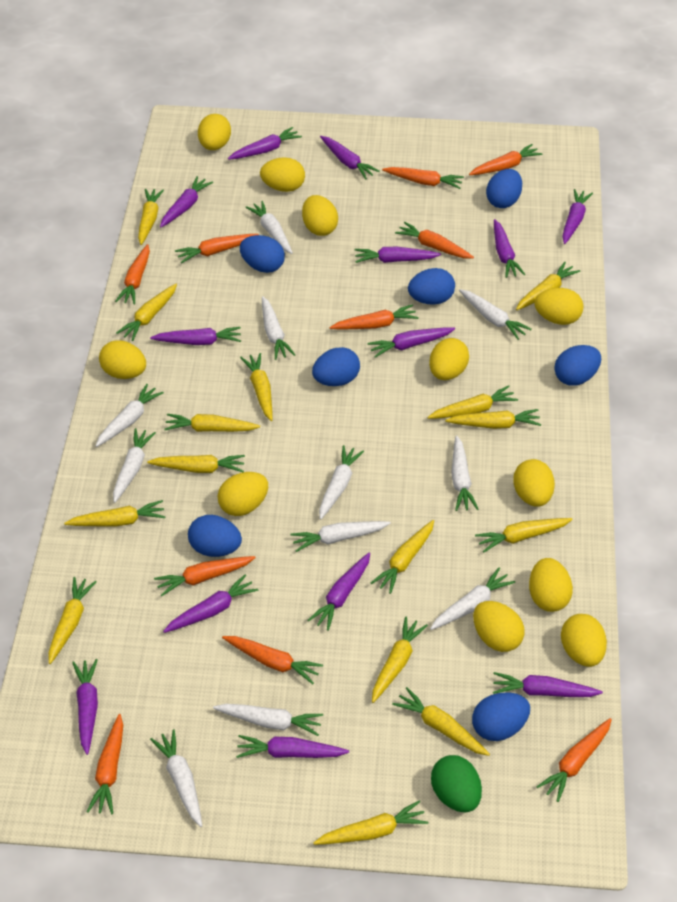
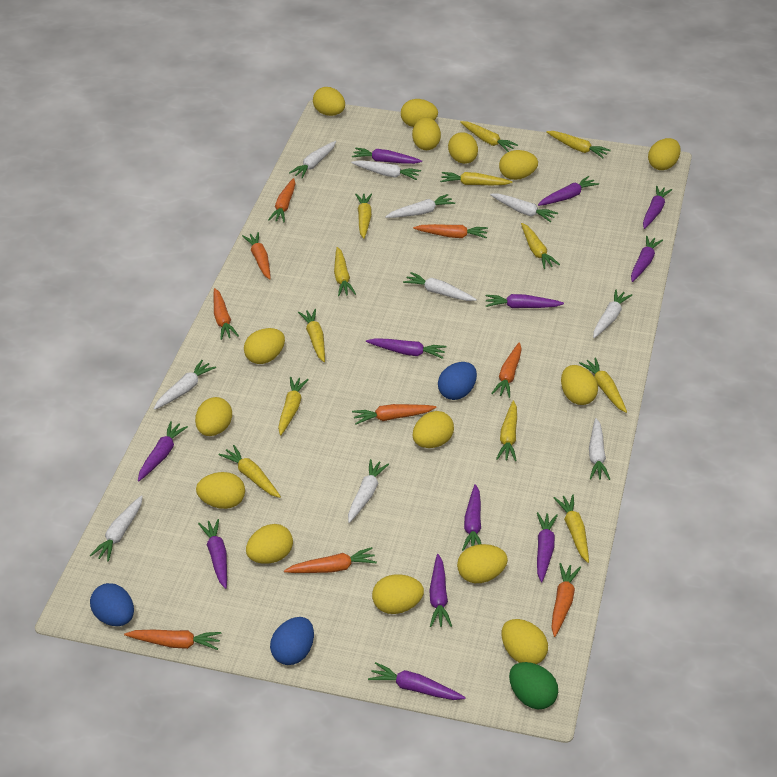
blue egg: 7 -> 3
orange carrot: 10 -> 9
purple carrot: 13 -> 12
white carrot: 11 -> 10
yellow carrot: 15 -> 12
yellow egg: 11 -> 15

